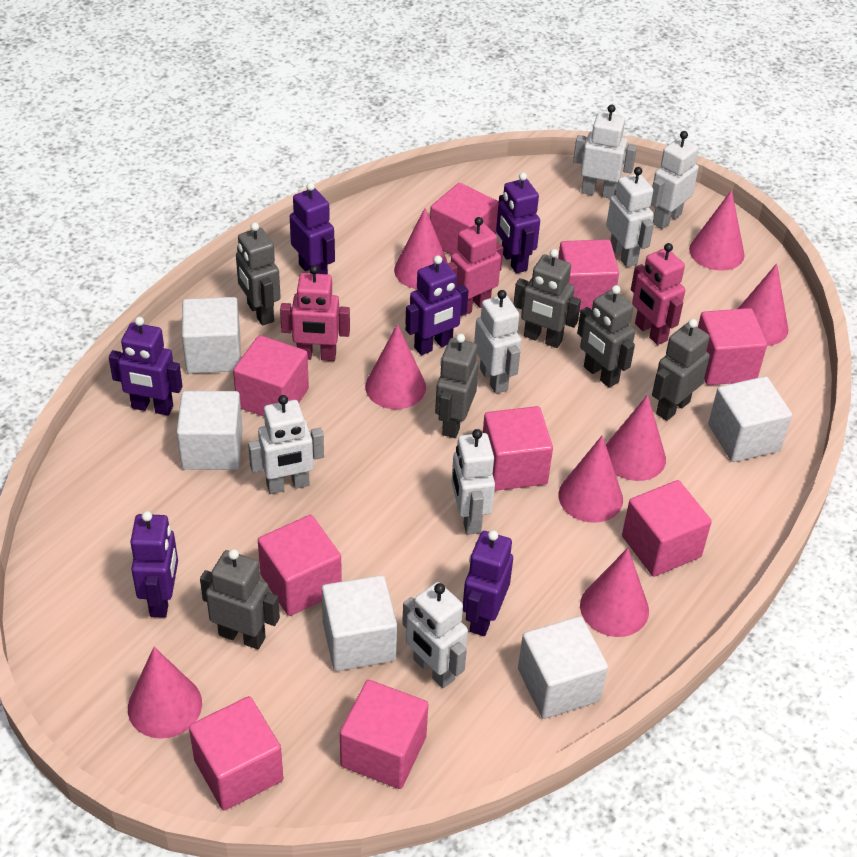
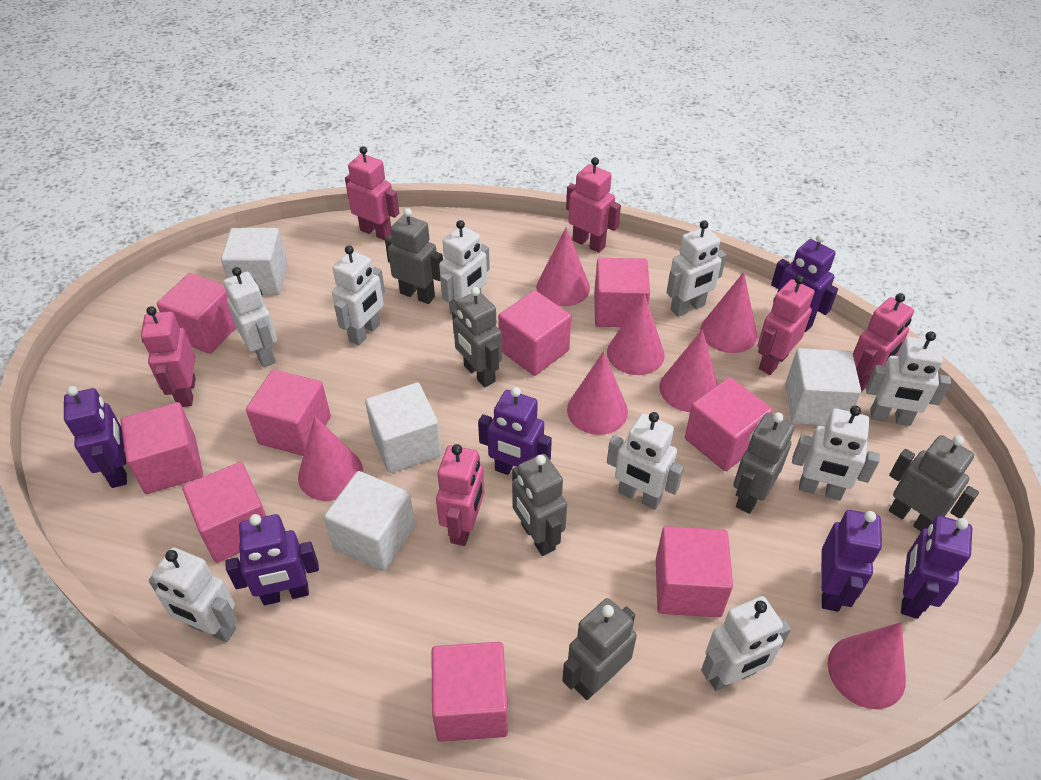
pink cone: 8 -> 7
pink robot: 3 -> 6
white cube: 5 -> 4
white robot: 7 -> 9

